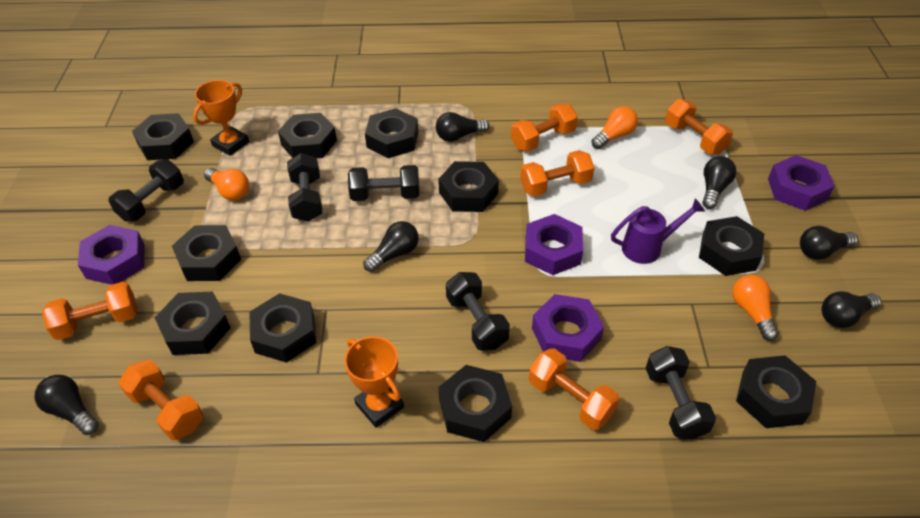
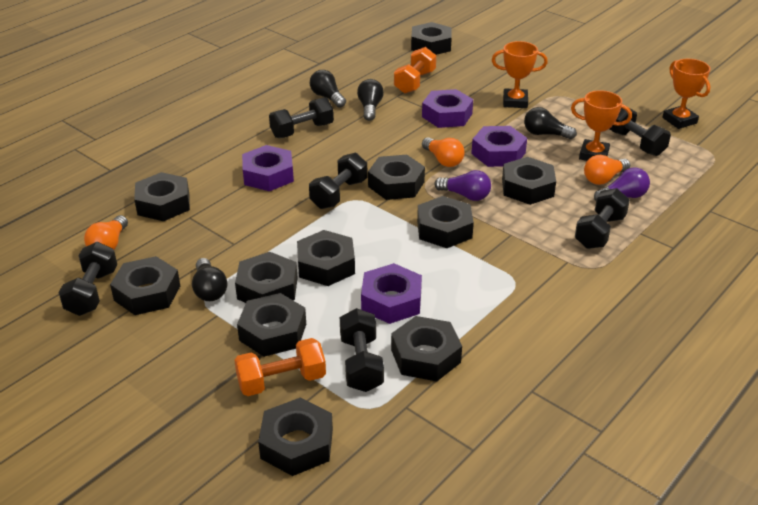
black dumbbell: 5 -> 6
black light bulb: 6 -> 4
black nut: 10 -> 11
orange dumbbell: 6 -> 2
orange trophy: 2 -> 3
purple light bulb: 0 -> 2
purple watering can: 1 -> 0

